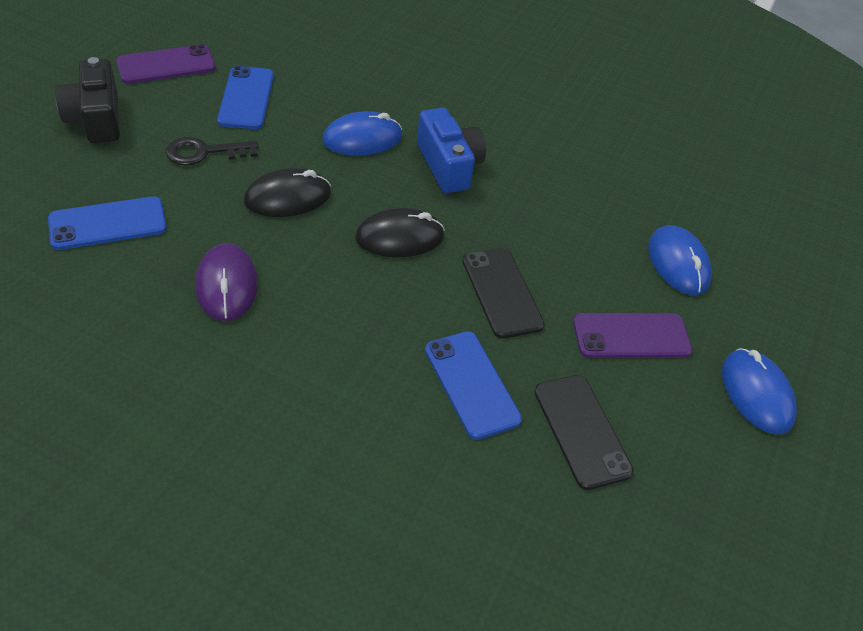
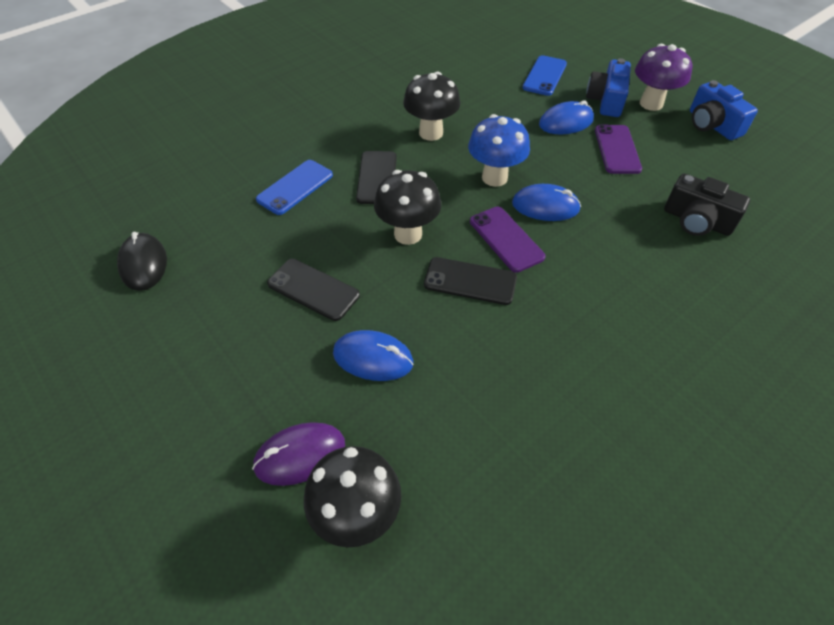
black key: 1 -> 0
black mouse: 2 -> 1
black mushroom: 0 -> 3
black phone: 2 -> 3
blue camera: 1 -> 2
blue mushroom: 0 -> 1
blue phone: 3 -> 2
purple mushroom: 0 -> 1

